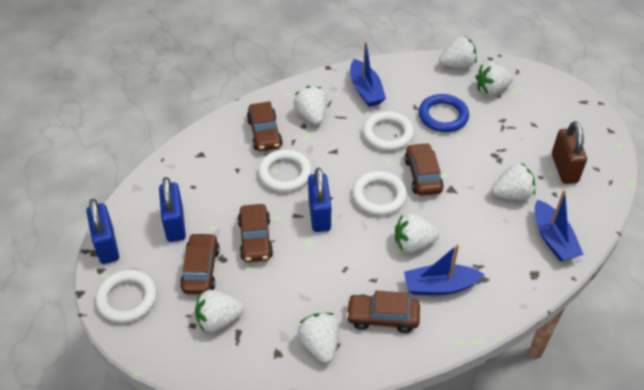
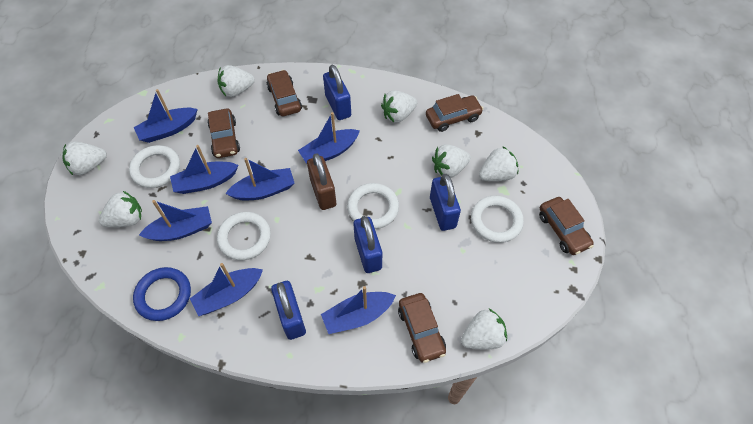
blue boat: 3 -> 7
blue padlock: 3 -> 4

